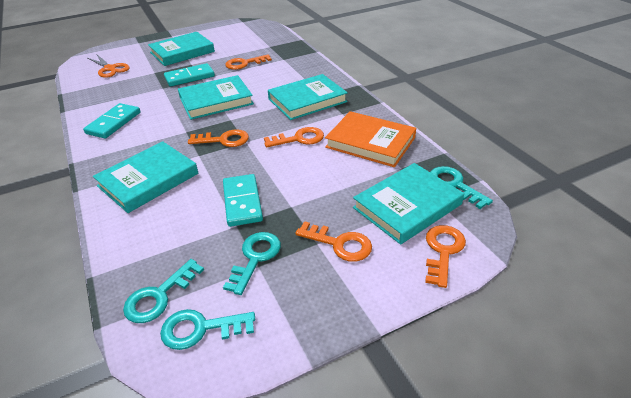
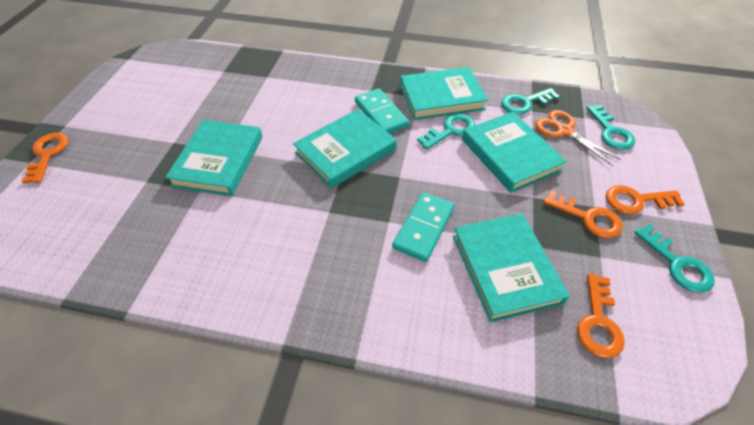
orange book: 1 -> 0
orange key: 5 -> 4
turquoise domino: 3 -> 2

